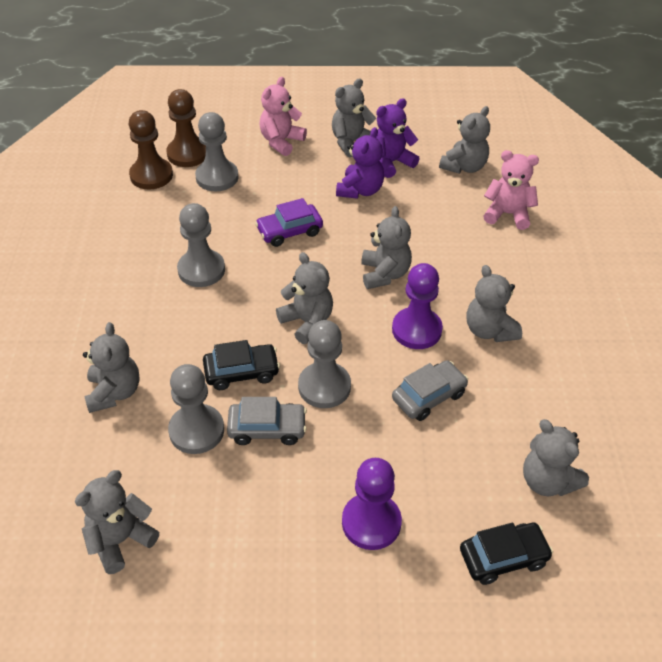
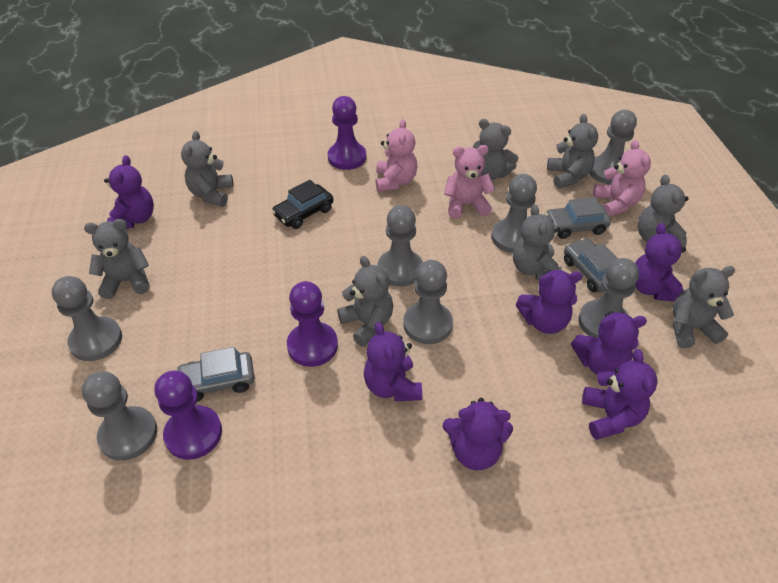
black car: 2 -> 1
brown pawn: 2 -> 0
grey car: 2 -> 3
grey pawn: 4 -> 7
pink teddy bear: 2 -> 3
purple car: 1 -> 0
purple pawn: 2 -> 3
purple teddy bear: 2 -> 7

